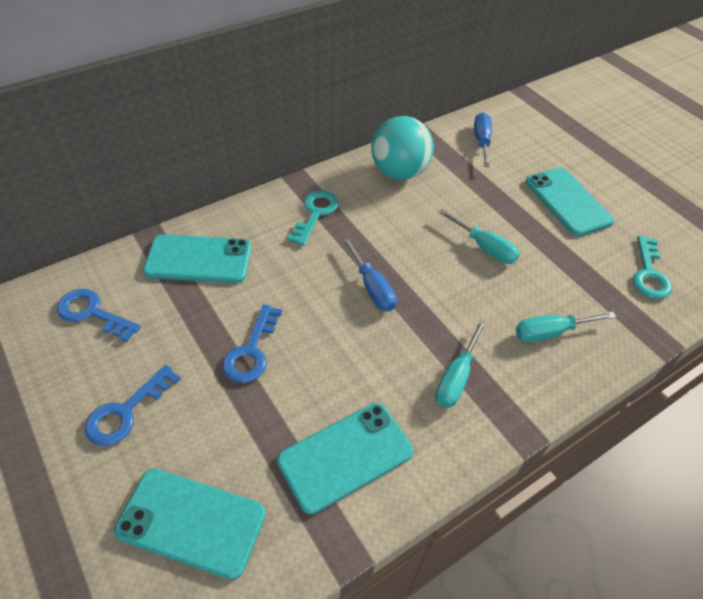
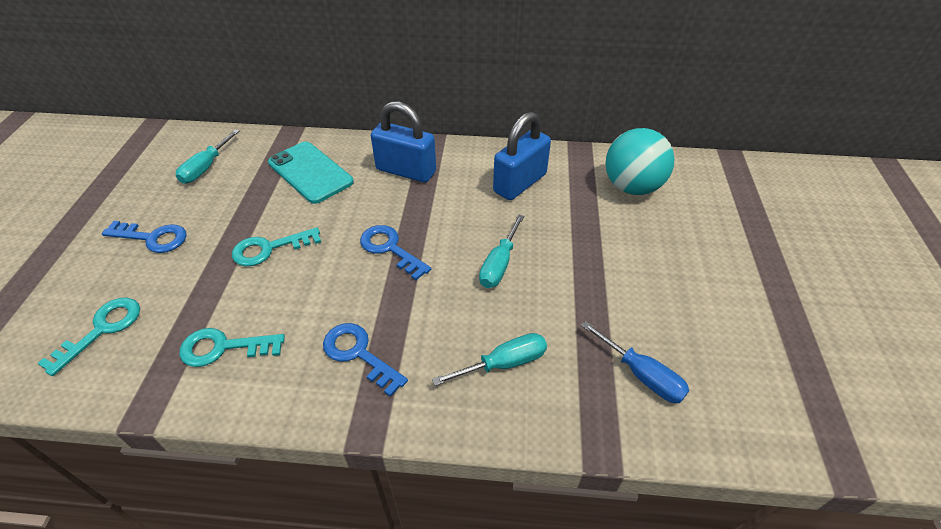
blue padlock: 0 -> 2
blue screwdriver: 2 -> 1
turquoise key: 2 -> 3
turquoise phone: 4 -> 1

